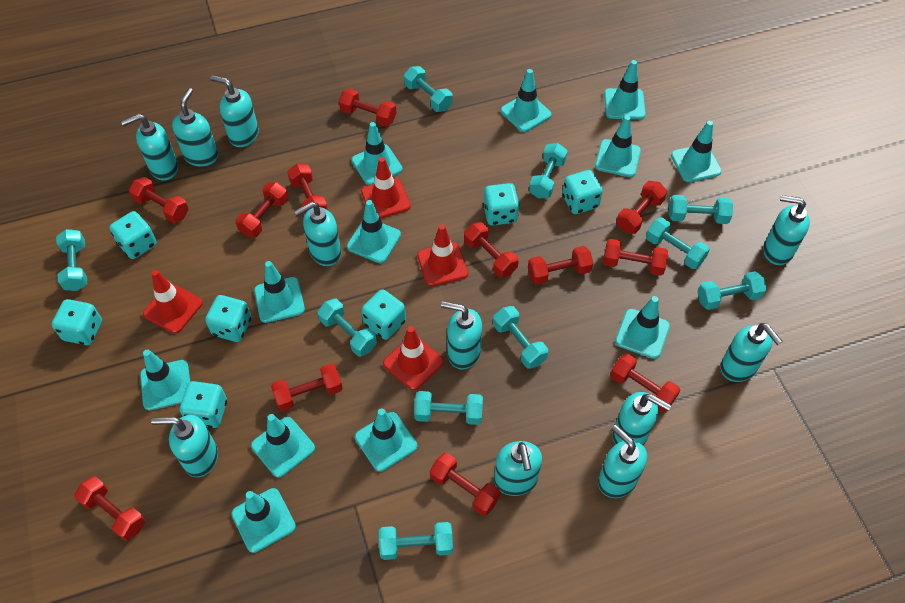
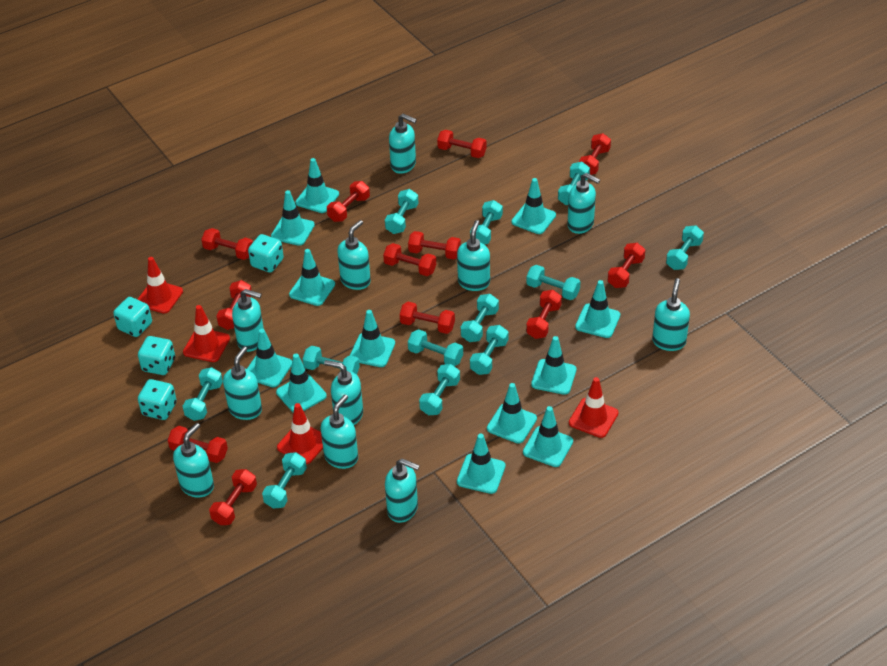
turquoise dice: 7 -> 4
turquoise dumbbell: 10 -> 12

